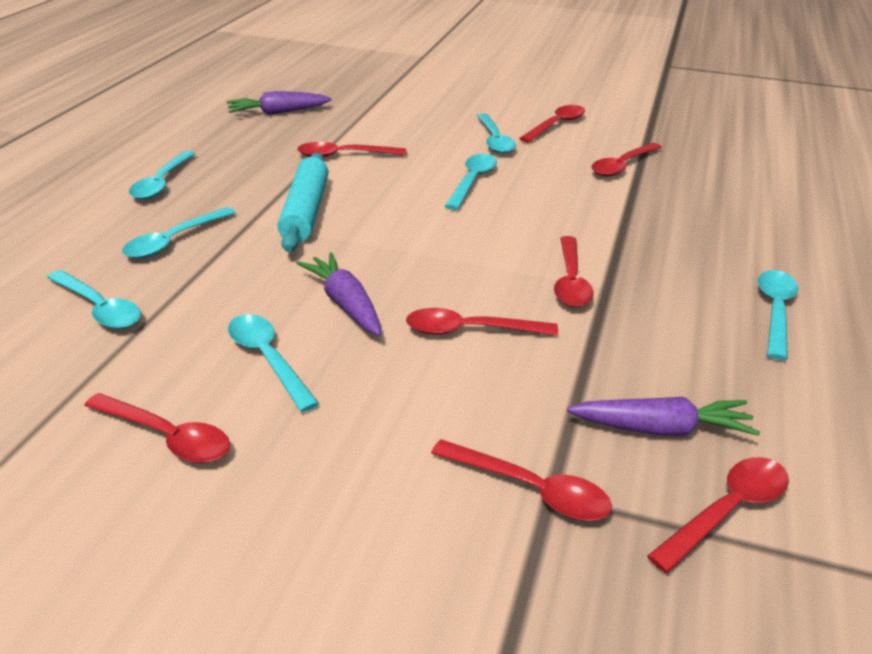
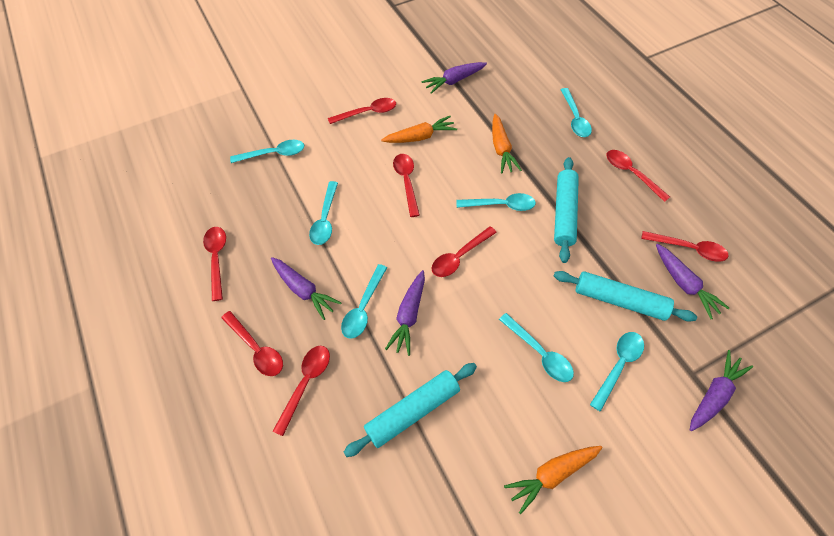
orange carrot: 0 -> 3
purple carrot: 3 -> 5
turquoise rolling pin: 1 -> 3

